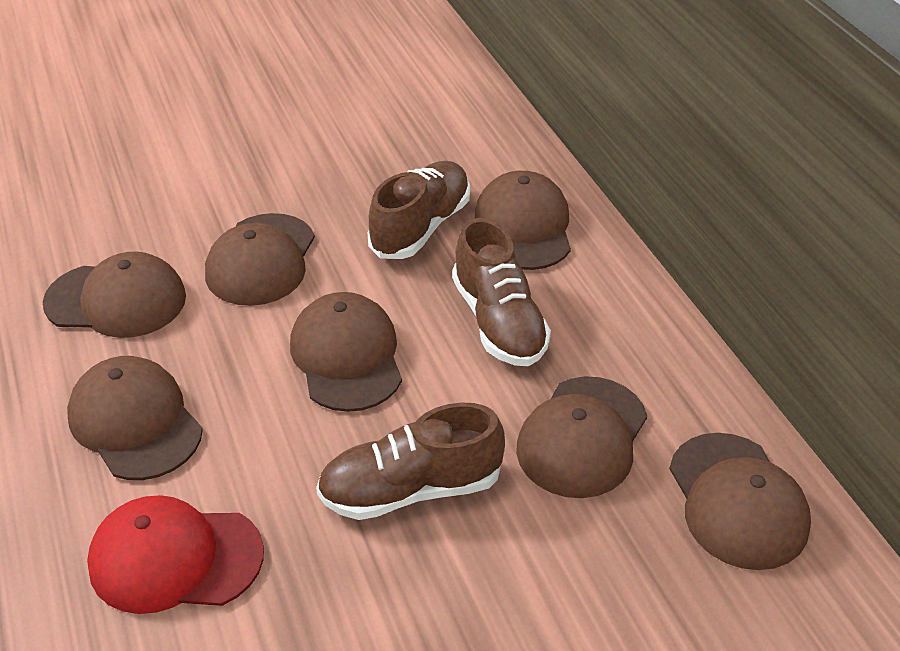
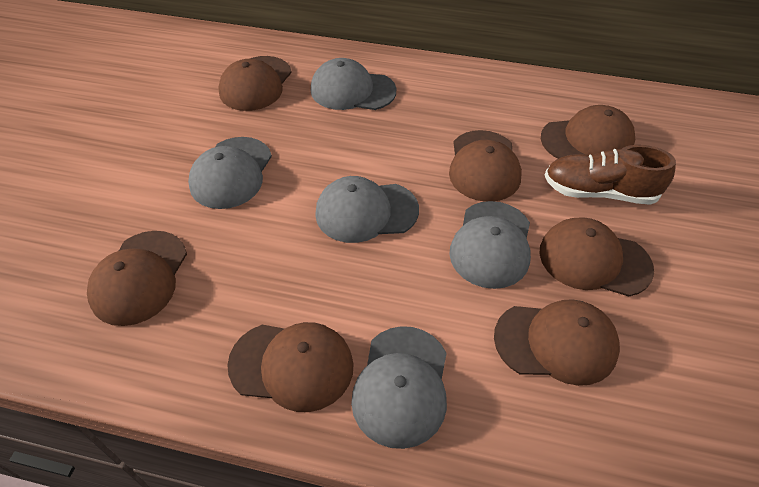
brown shoe: 3 -> 1
grey cap: 0 -> 5
red cap: 1 -> 0

